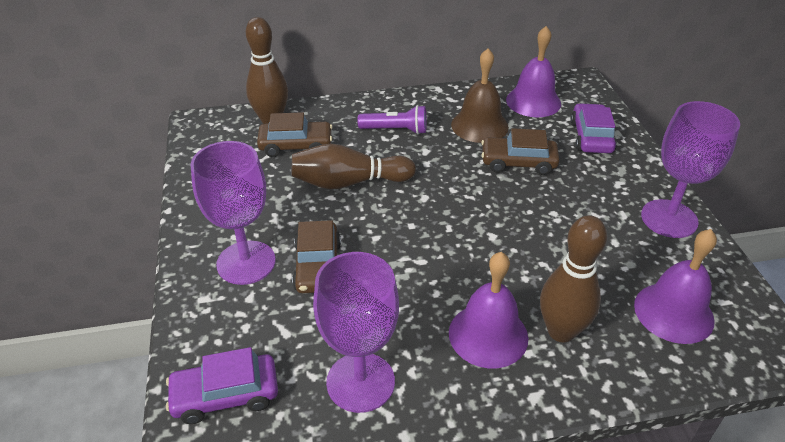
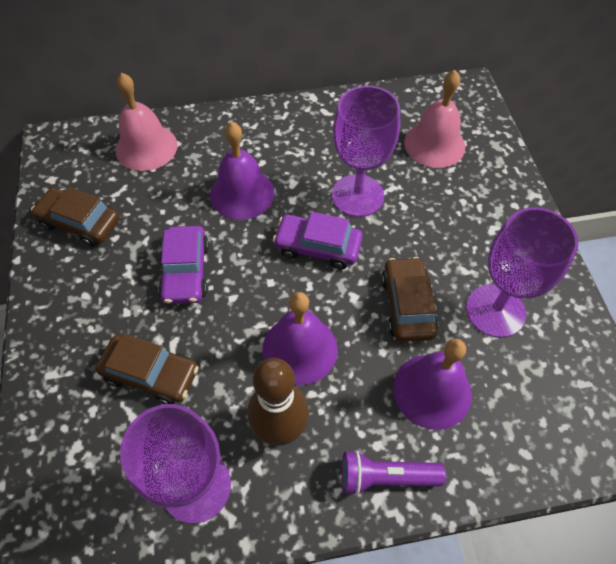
brown bell: 1 -> 0
brown bowling pin: 3 -> 1
pink bell: 0 -> 2

